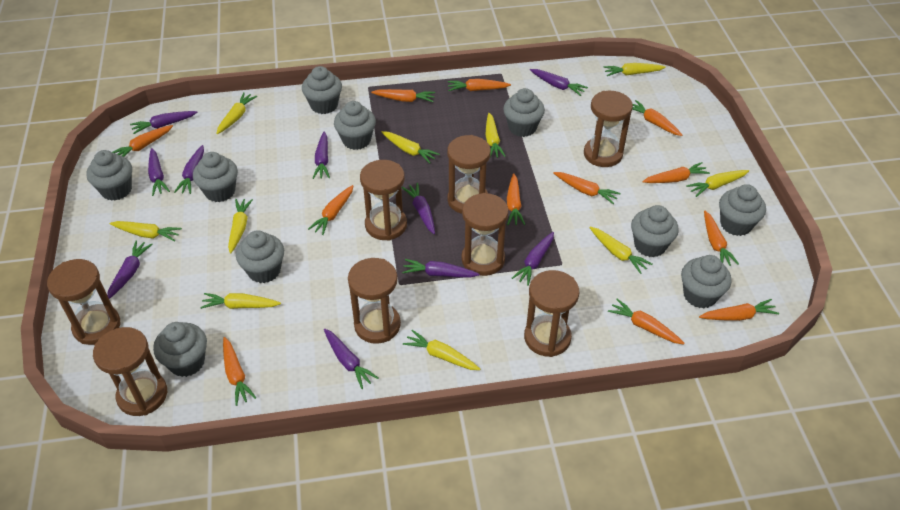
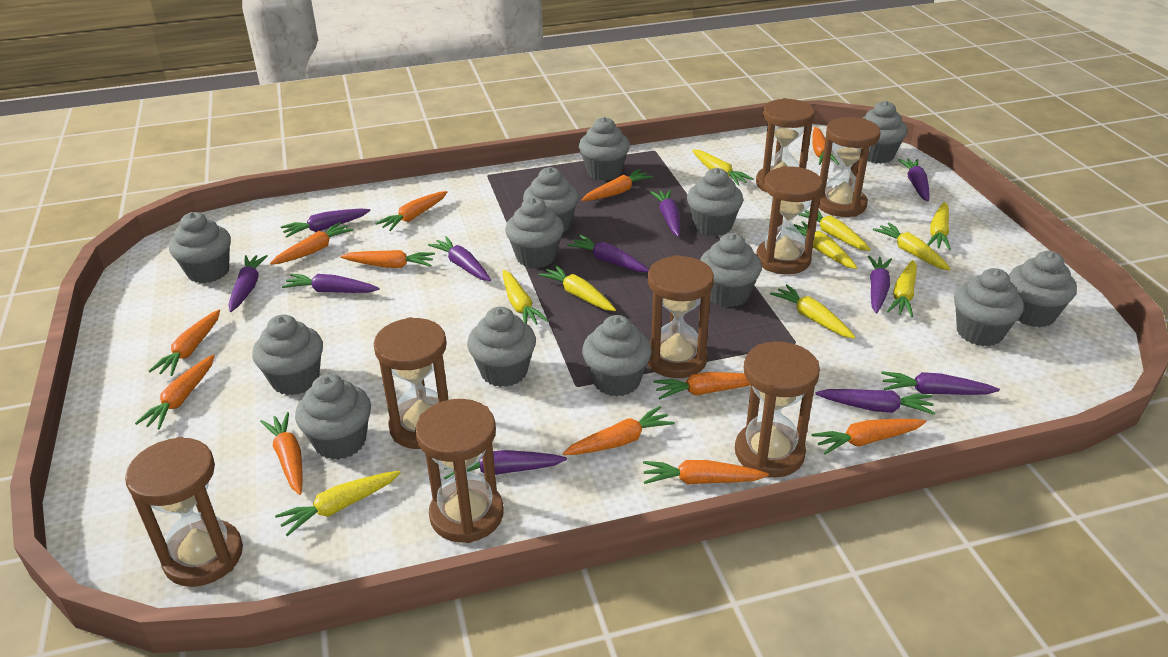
grey cupcake: 10 -> 13
purple carrot: 10 -> 11

